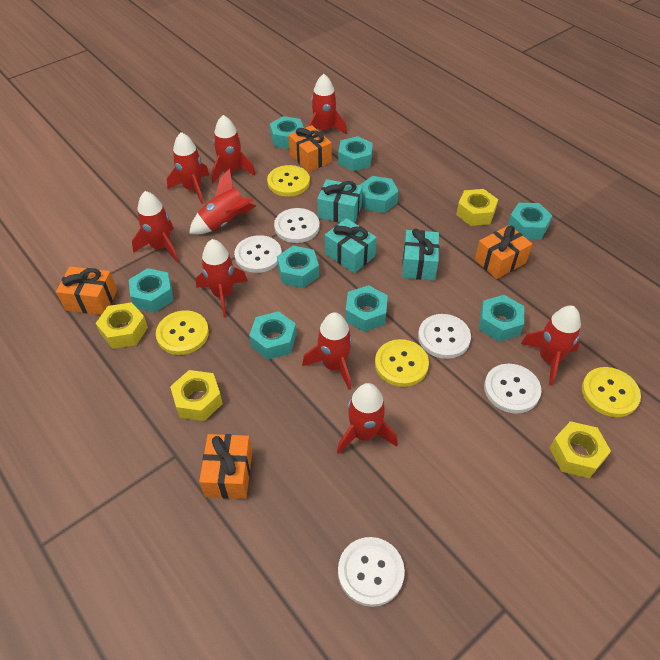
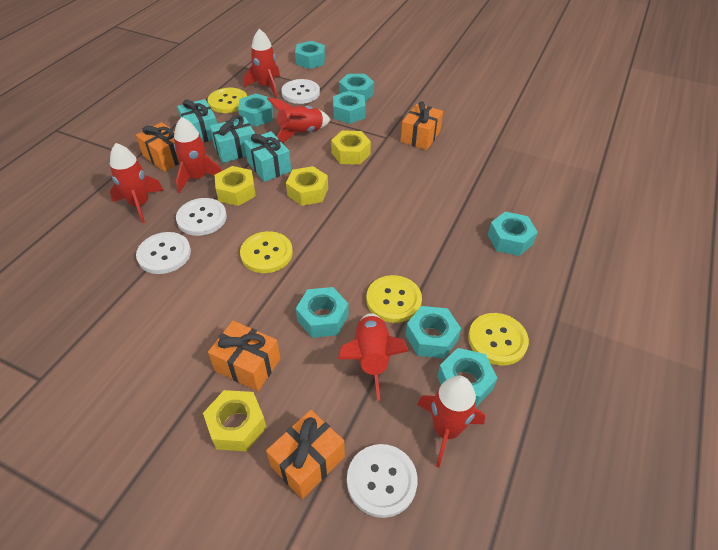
red rocket: 9 -> 6
turquoise nut: 9 -> 8
white button: 5 -> 4

